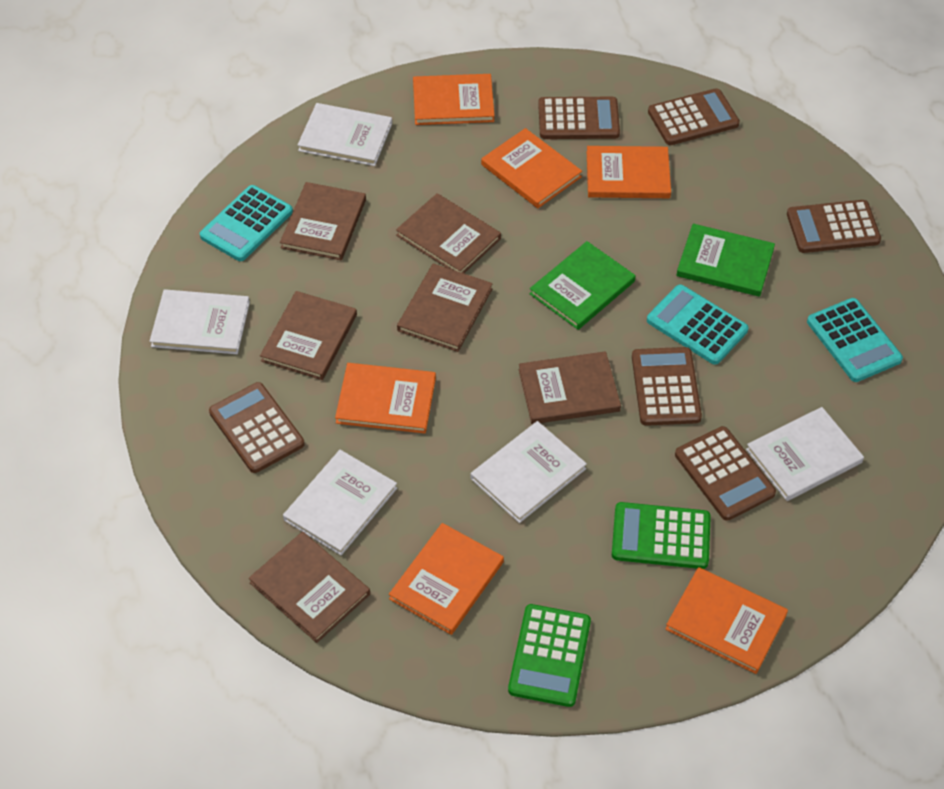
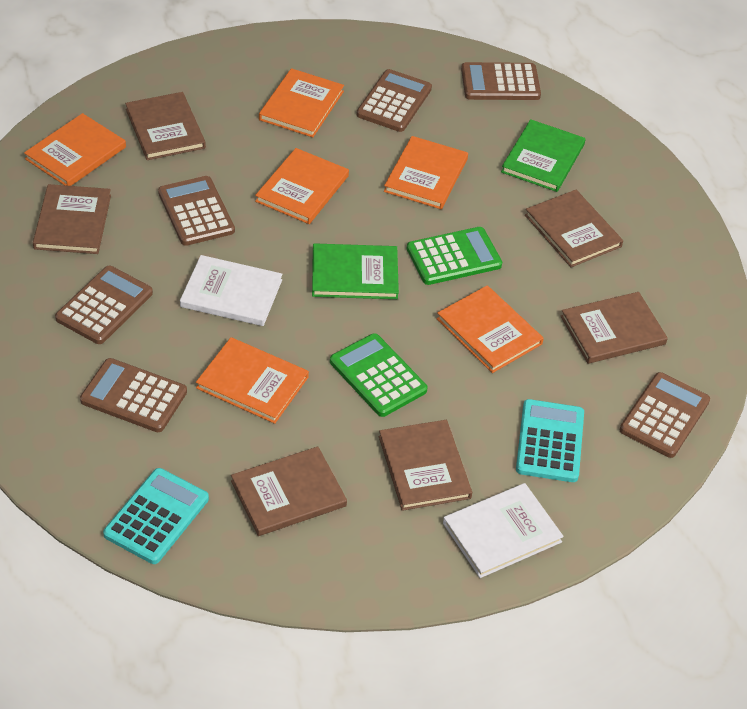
turquoise calculator: 3 -> 2
white book: 5 -> 2

